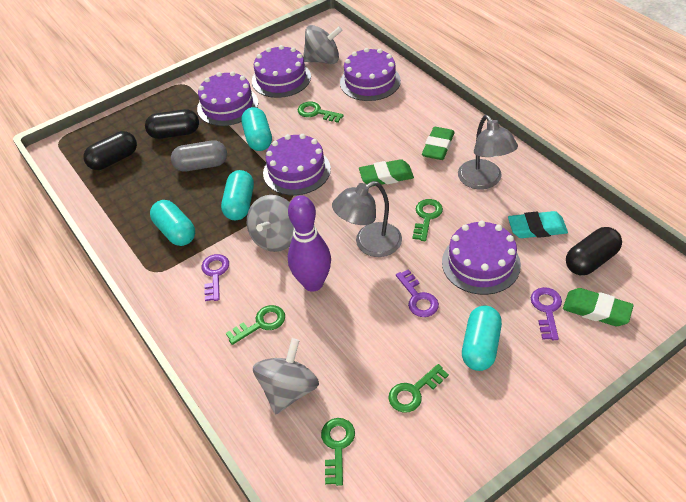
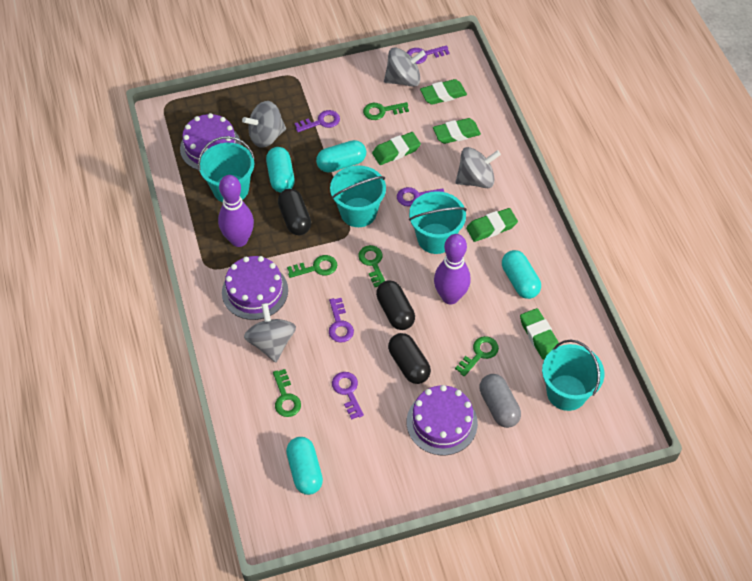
green eraser: 3 -> 5
grey lamp: 2 -> 0
grey spinning top: 3 -> 4
purple bowling pin: 1 -> 2
purple cake: 5 -> 3
purple key: 3 -> 5
turquoise bucket: 0 -> 4
turquoise eraser: 1 -> 0

